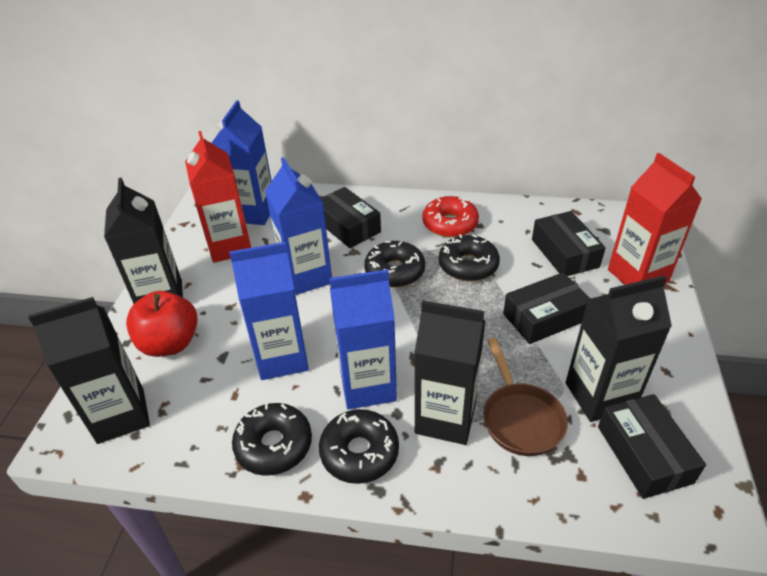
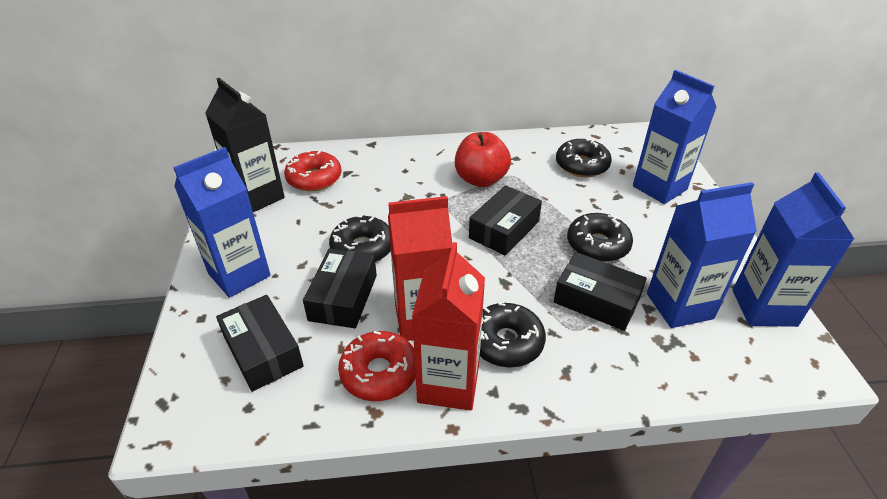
black carton: 4 -> 1
brown pan: 1 -> 0
red donut: 1 -> 2

